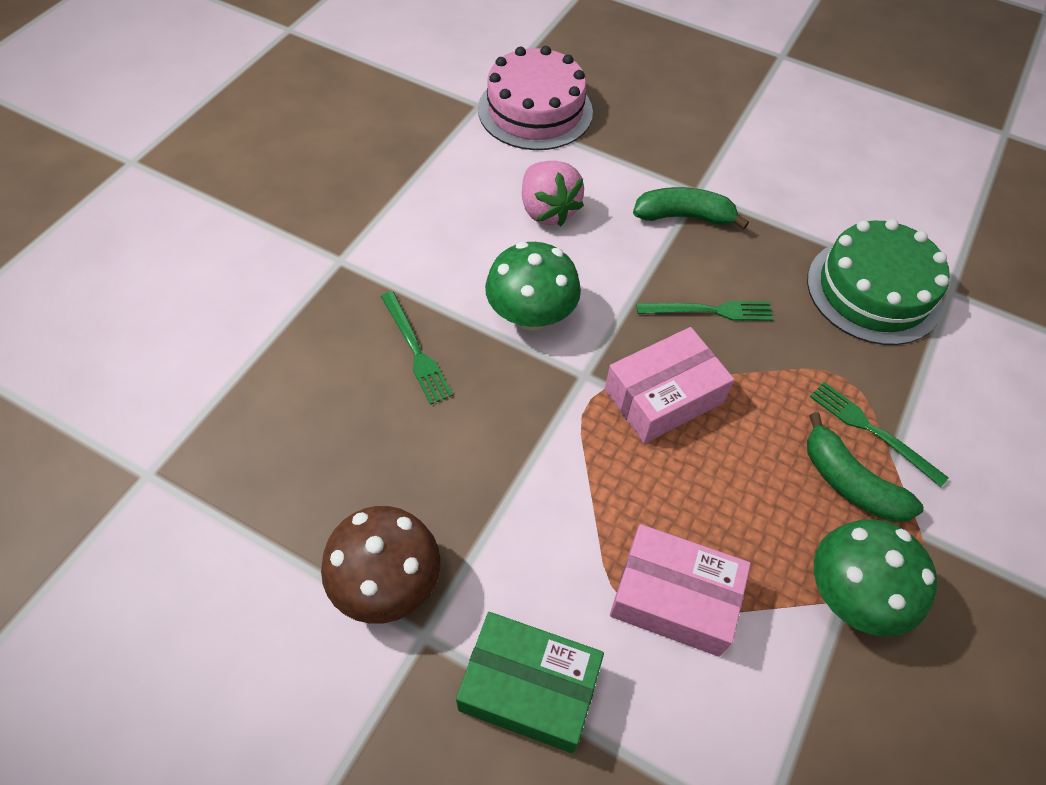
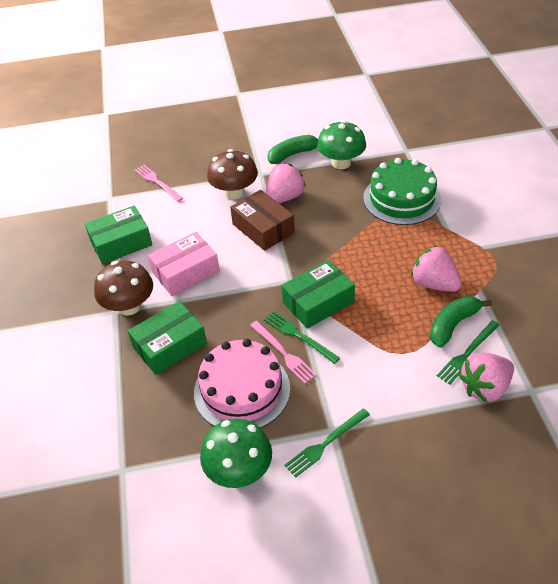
brown box: 0 -> 1
brown mushroom: 1 -> 2
green box: 1 -> 3
pink box: 2 -> 1
pink fork: 0 -> 2
pink strawberry: 1 -> 3

